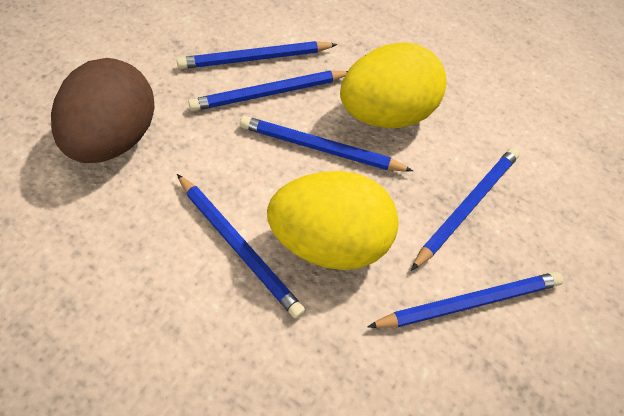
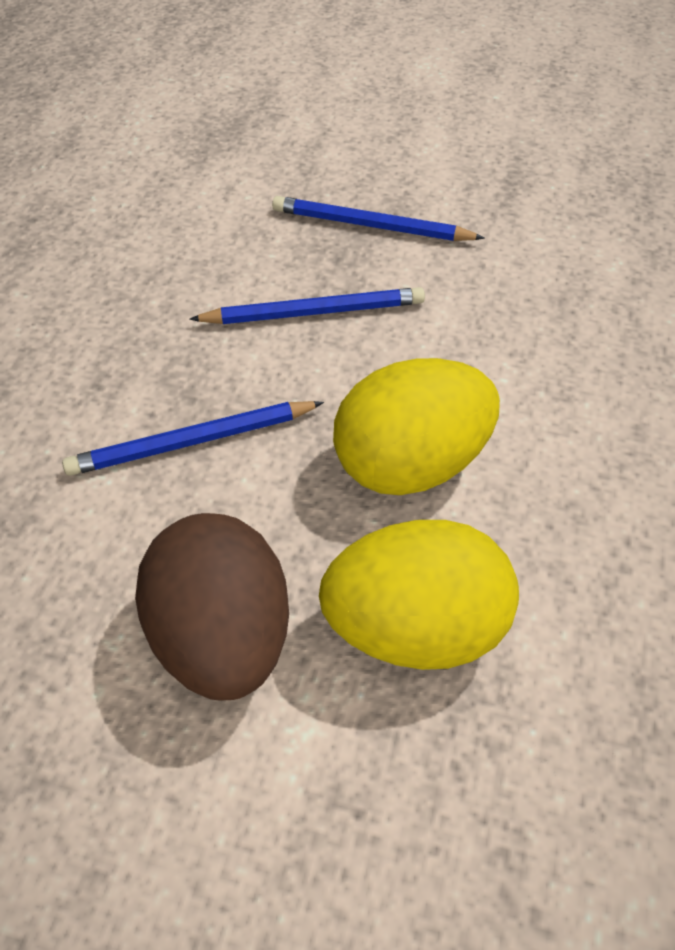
blue pencil: 6 -> 3

